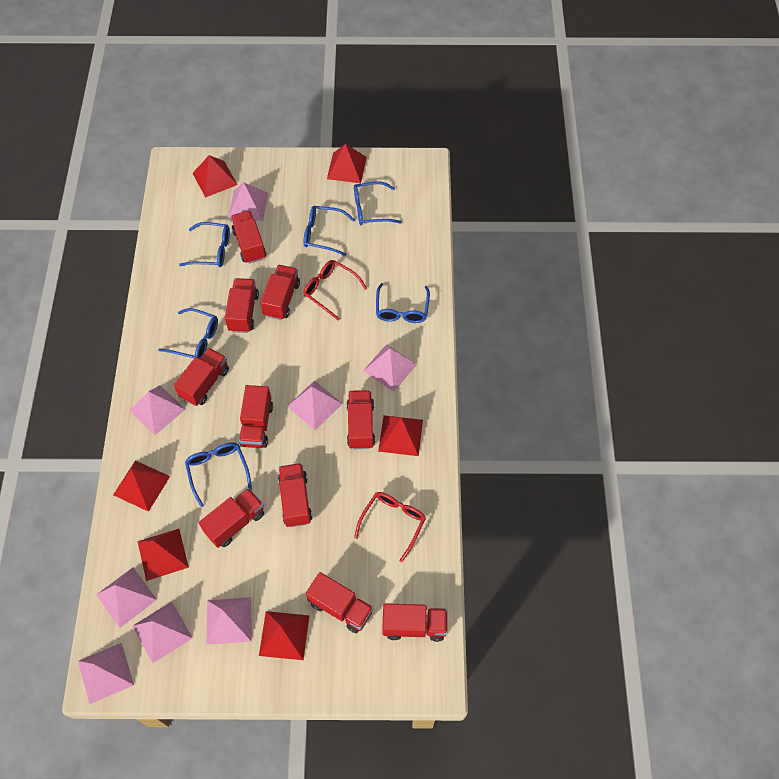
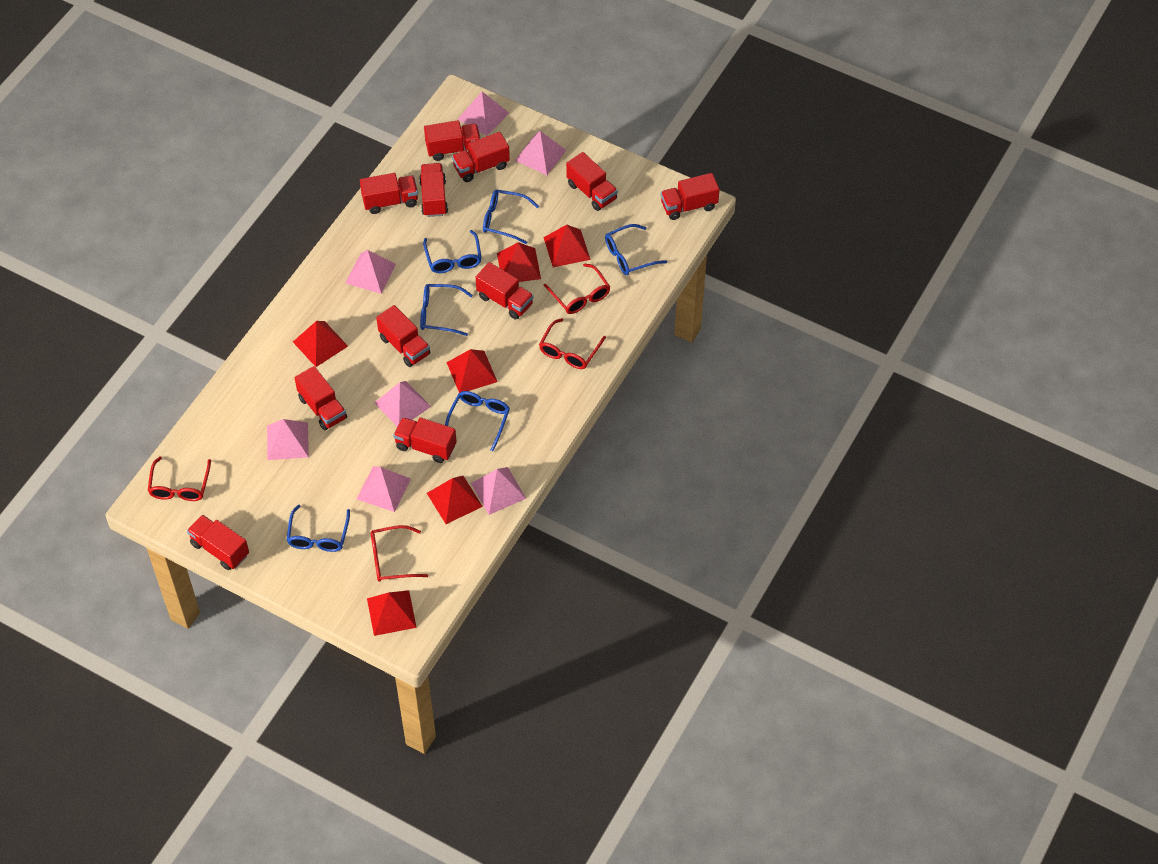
pink pyramid: 8 -> 7
red glasses: 2 -> 4
red truck: 10 -> 11

